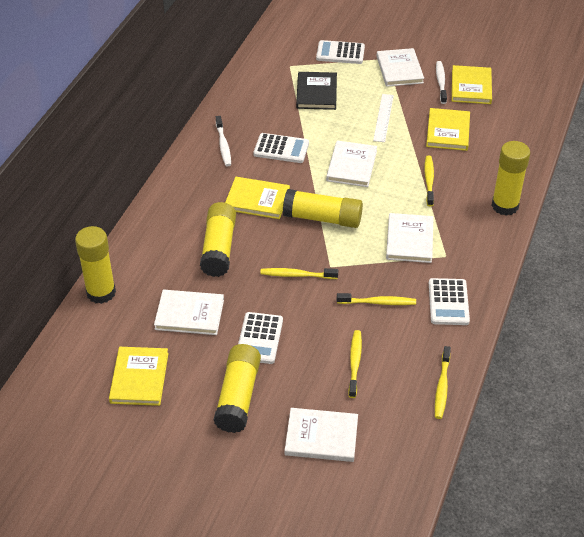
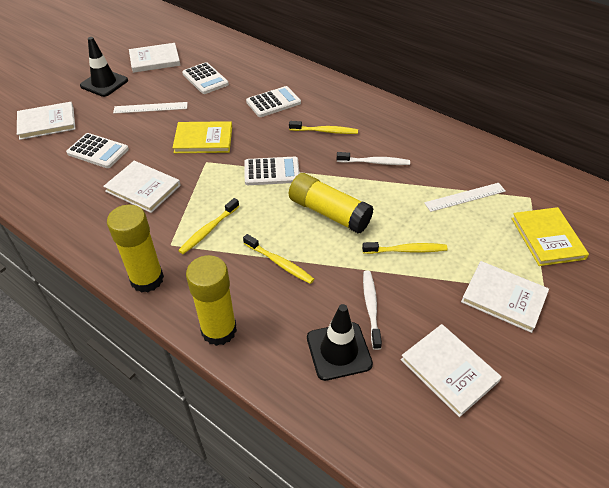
black book: 1 -> 0
black traffic cone: 0 -> 2
white ruler: 1 -> 2
yellow book: 4 -> 2
yellow glue stick: 5 -> 3
yellow toothbrush: 5 -> 4

